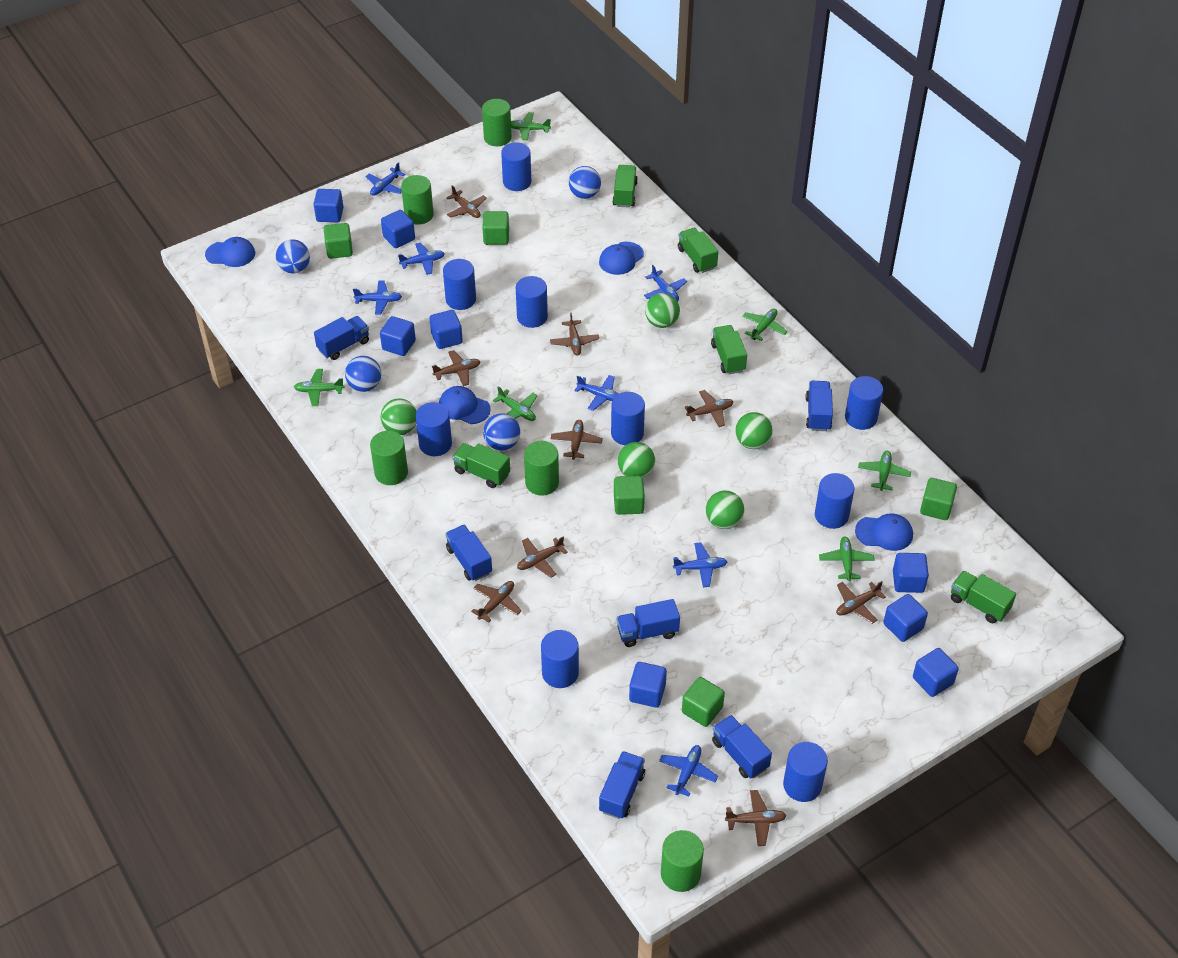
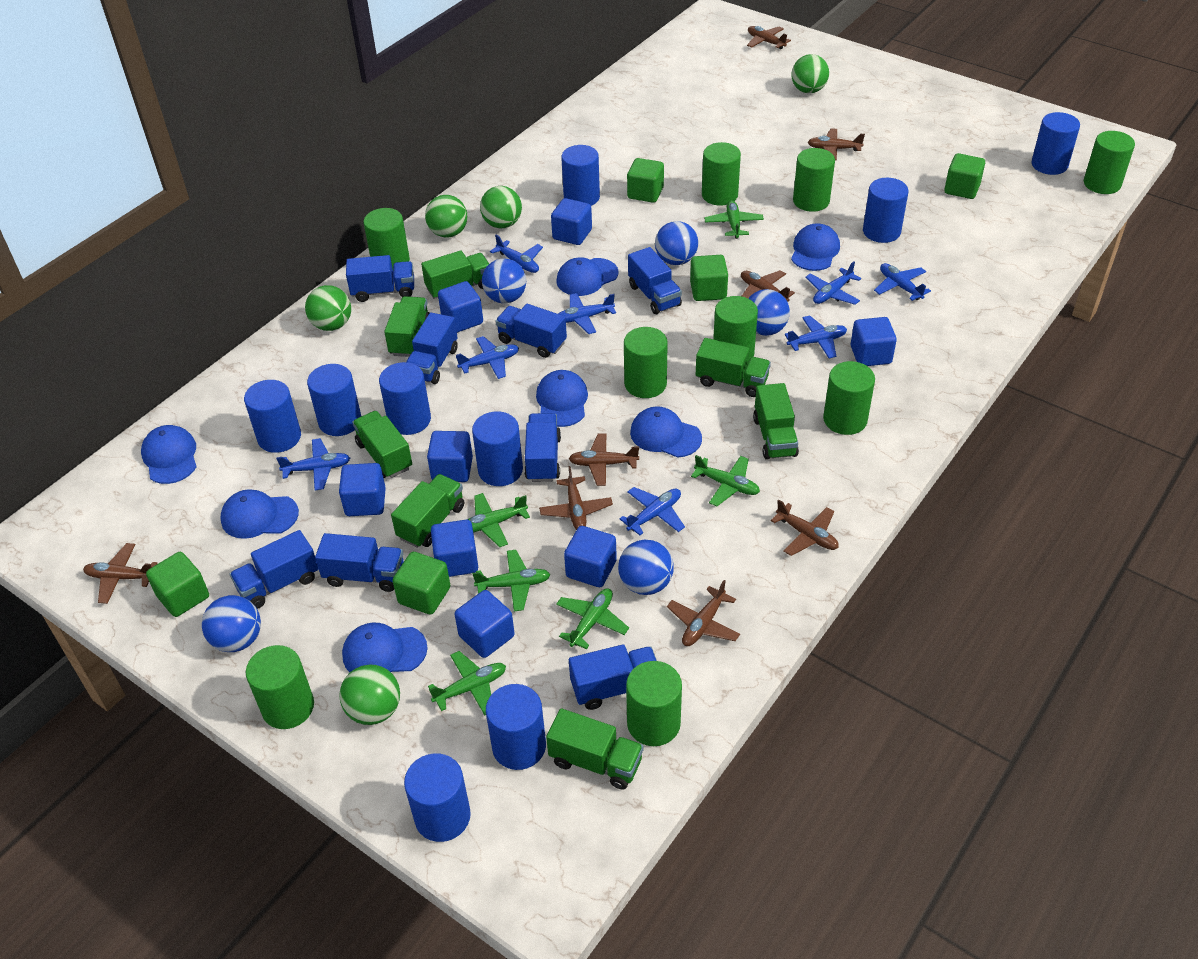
blue ball: 4 -> 5
blue cap: 4 -> 7
blue plane: 7 -> 8
blue truck: 6 -> 8
brown plane: 9 -> 8
green cylinder: 5 -> 9
green truck: 5 -> 7

